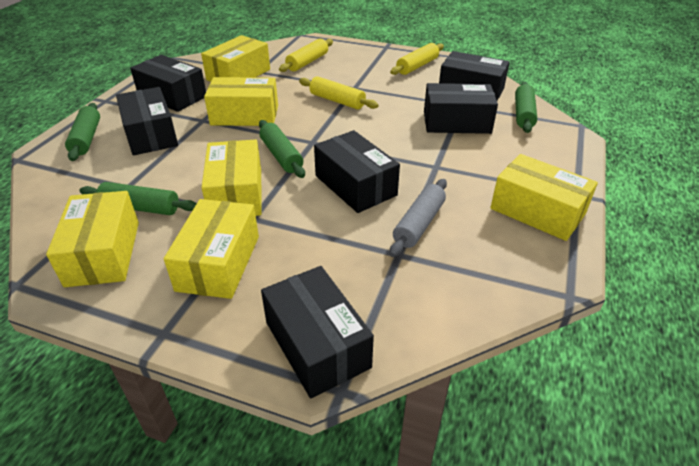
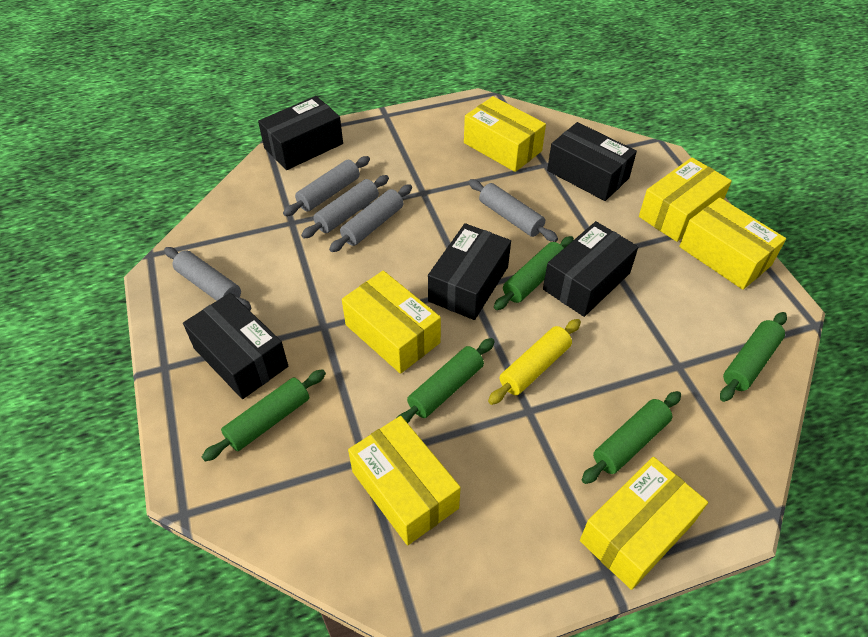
black box: 6 -> 5
green rolling pin: 4 -> 5
grey rolling pin: 1 -> 5
yellow rolling pin: 3 -> 1

